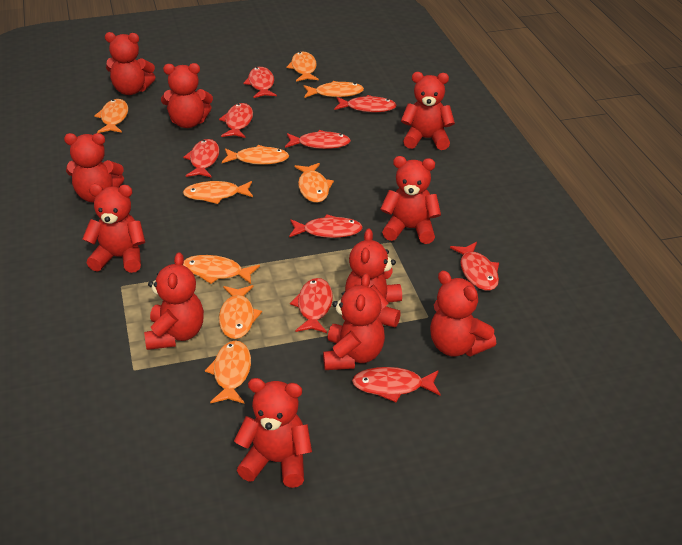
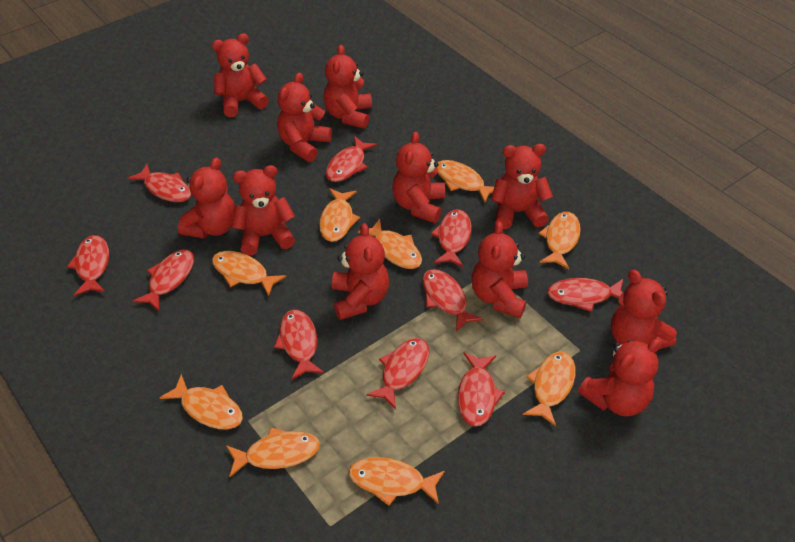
red fish: 9 -> 10

